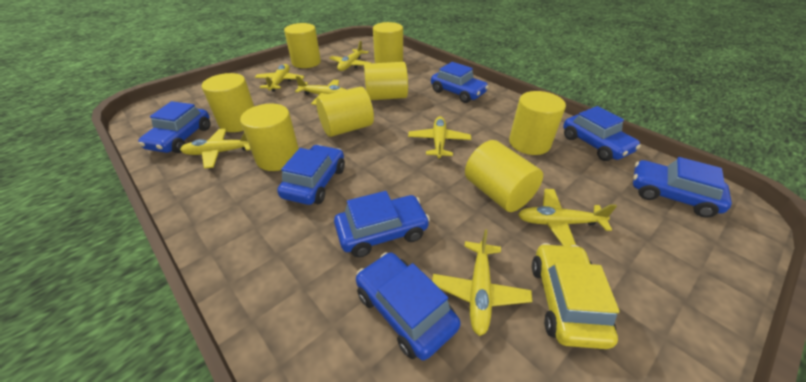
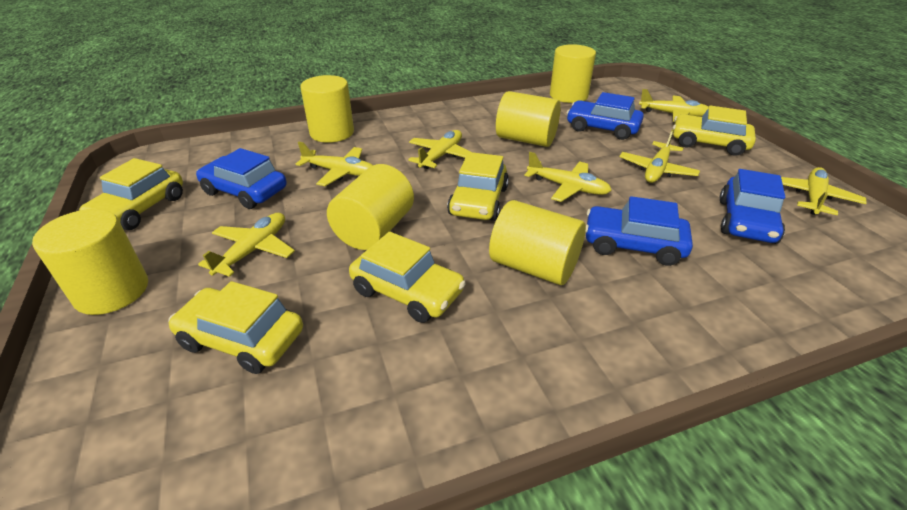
blue car: 7 -> 4
yellow car: 1 -> 5
yellow cylinder: 8 -> 6

